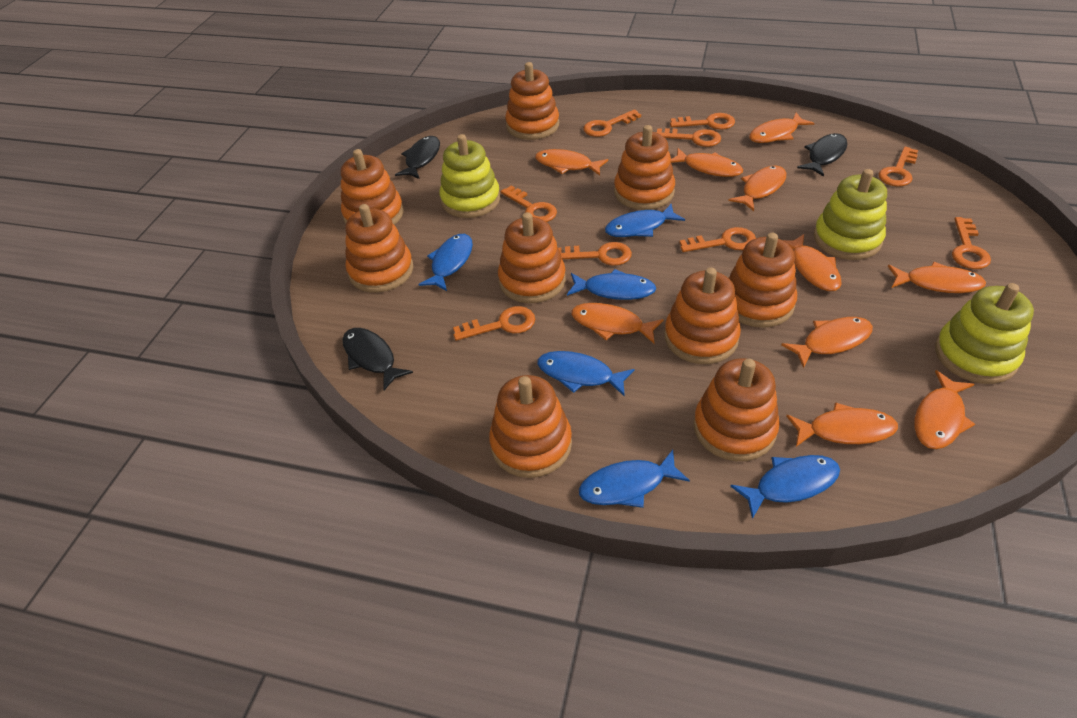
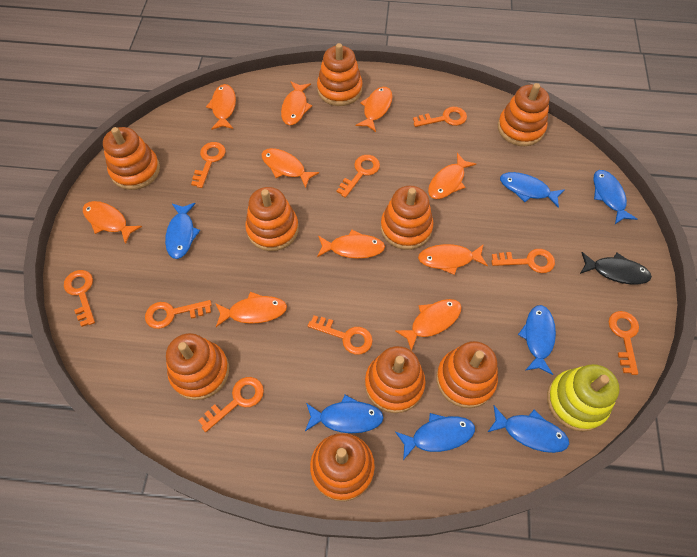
black fish: 3 -> 1
blue fish: 6 -> 7
yellow stacking toy: 3 -> 1

